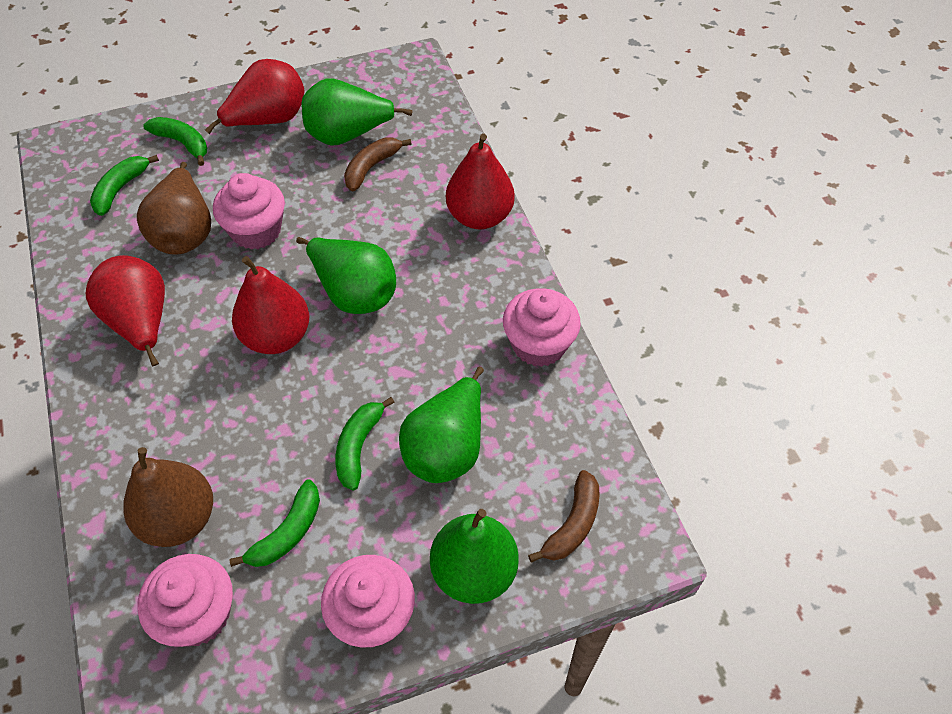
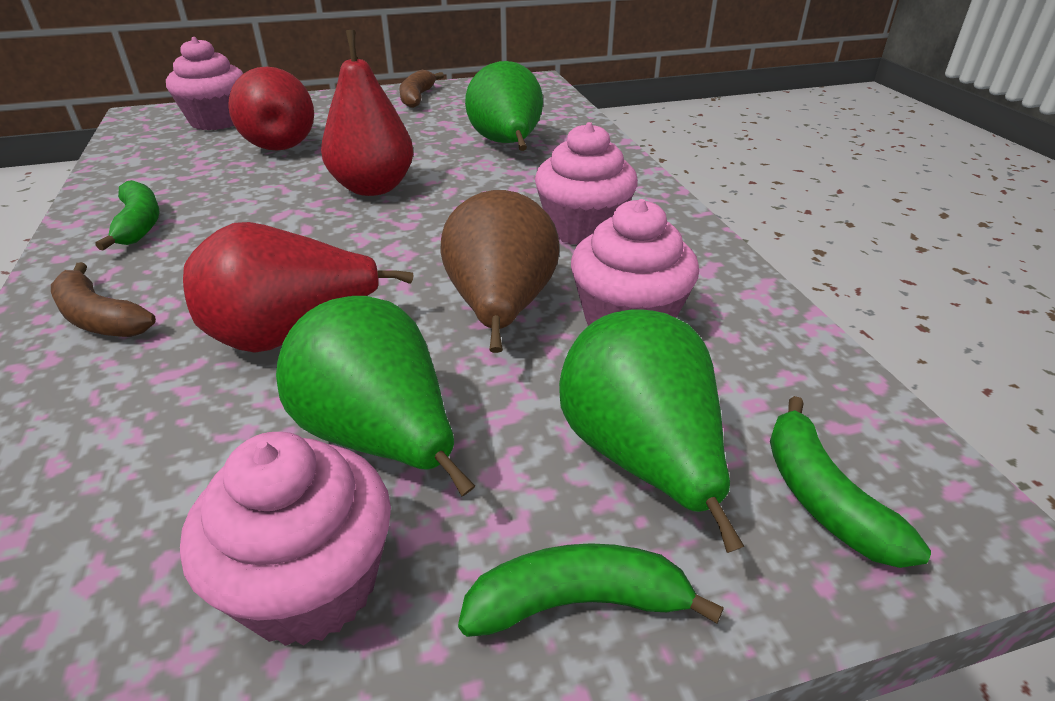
brown pear: 2 -> 1
green banana: 4 -> 3
green pear: 4 -> 3
red pear: 4 -> 3

